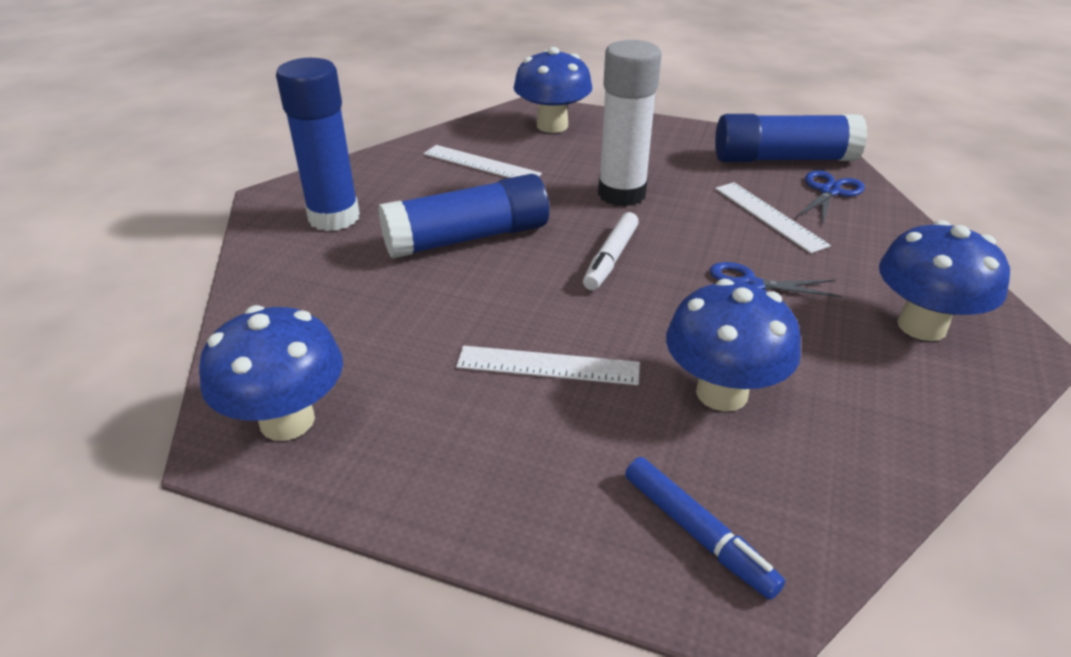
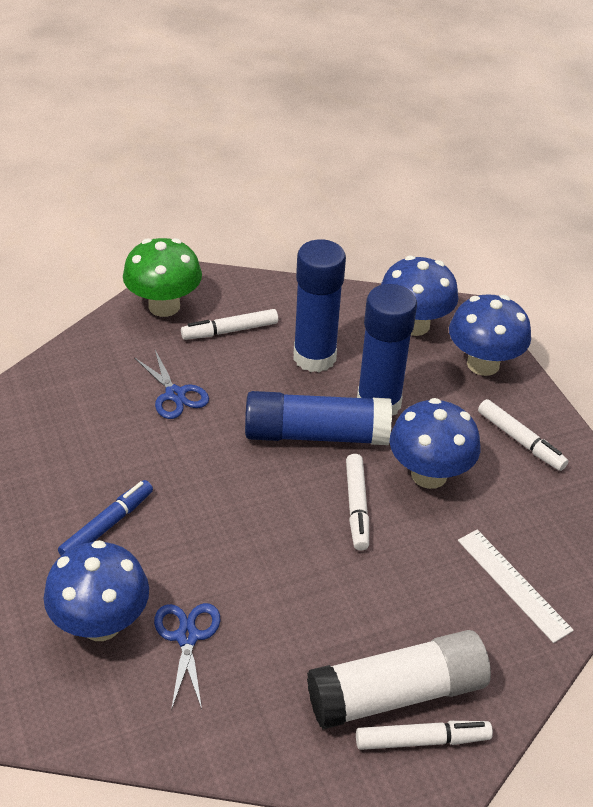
green mushroom: 0 -> 1
white marker: 1 -> 4
white ruler: 3 -> 1

